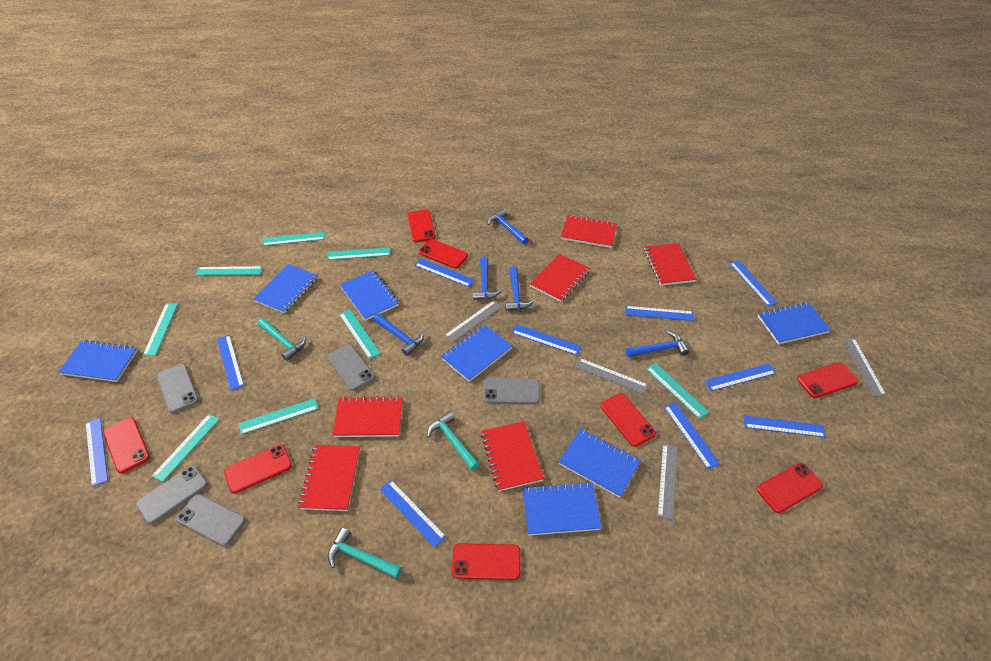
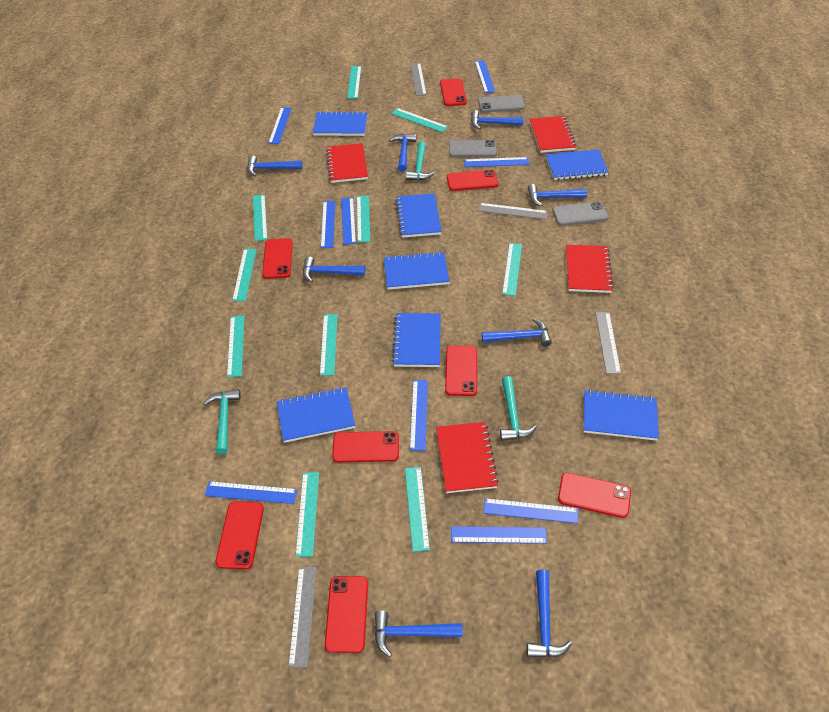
blue hammer: 5 -> 8
blue ruler: 10 -> 9
grey phone: 5 -> 3
red notebook: 6 -> 4
turquoise ruler: 8 -> 10

